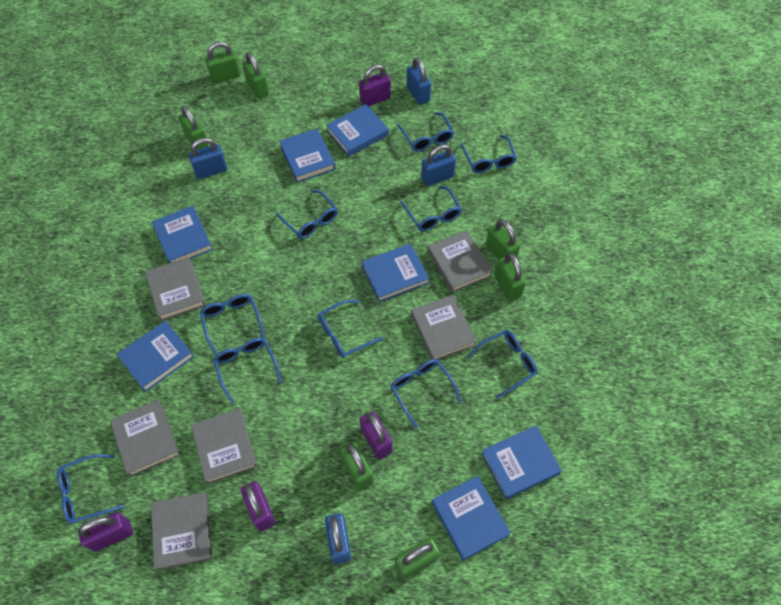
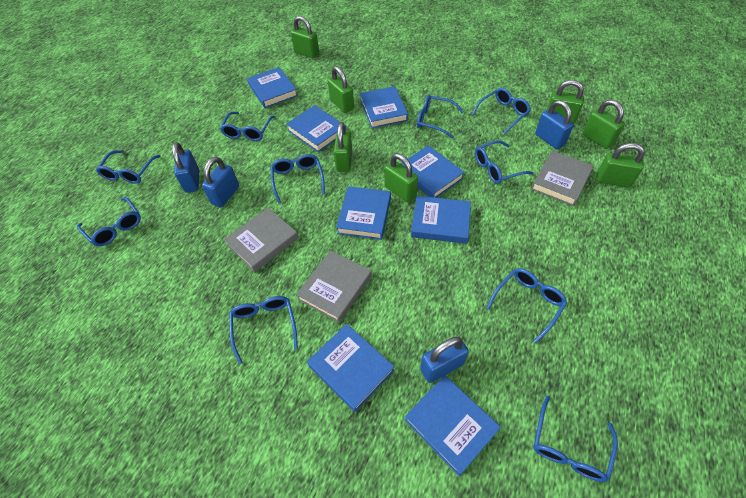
blue book: 7 -> 8
grey book: 6 -> 3
purple padlock: 4 -> 0

